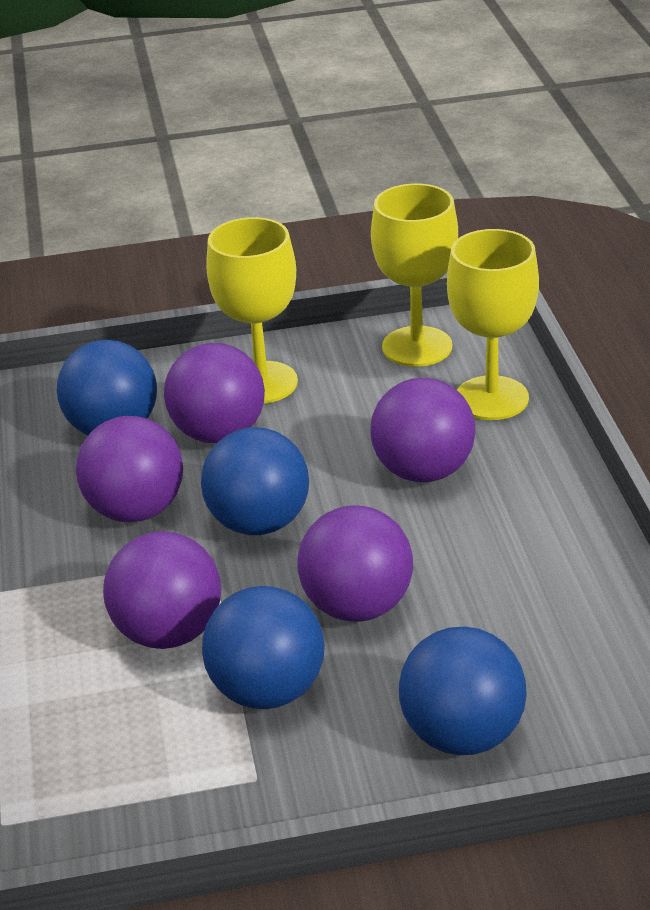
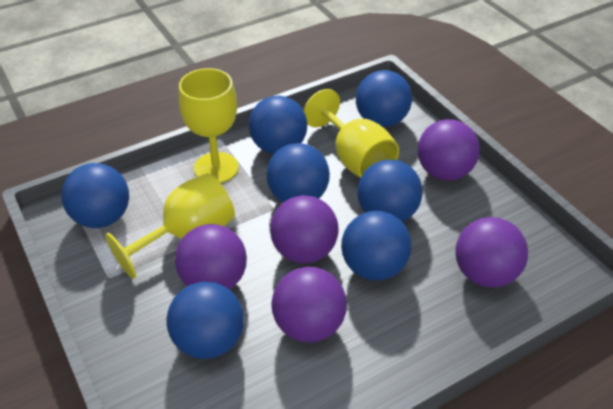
blue ball: 4 -> 7

